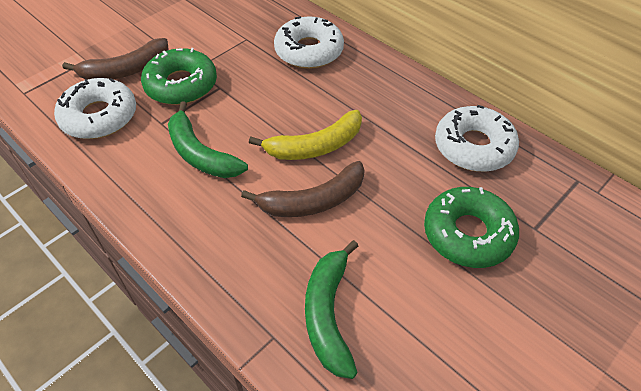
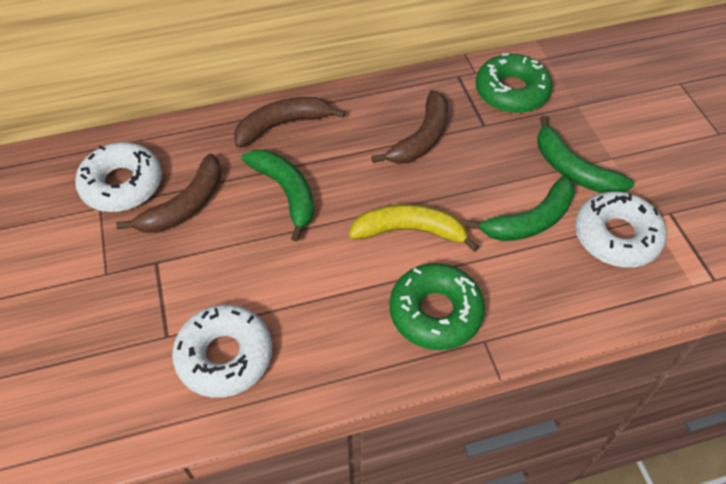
brown banana: 2 -> 3
green banana: 2 -> 3

